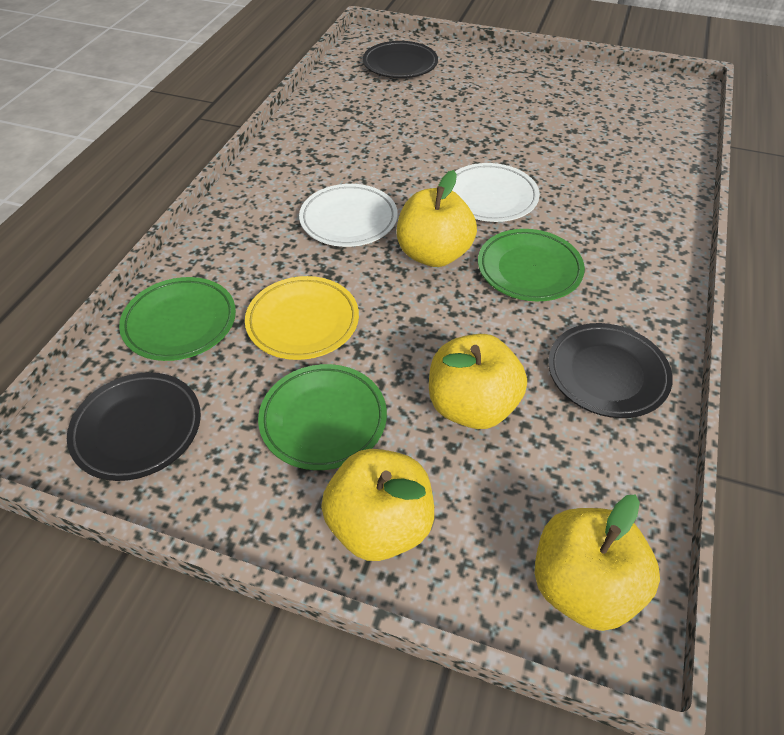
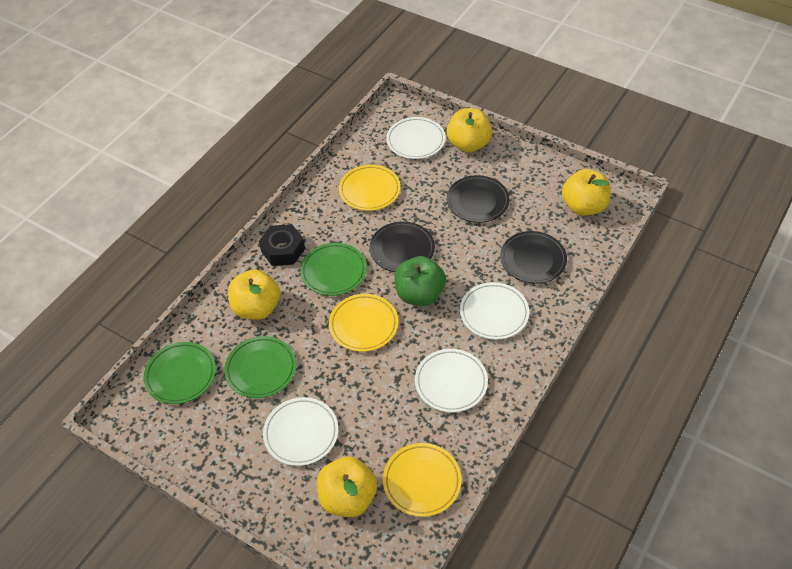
black nut: 0 -> 1
green apple: 0 -> 1
white plate: 2 -> 4
yellow plate: 1 -> 3

